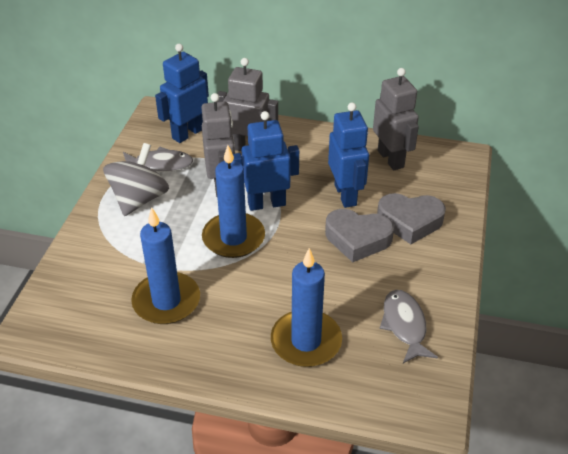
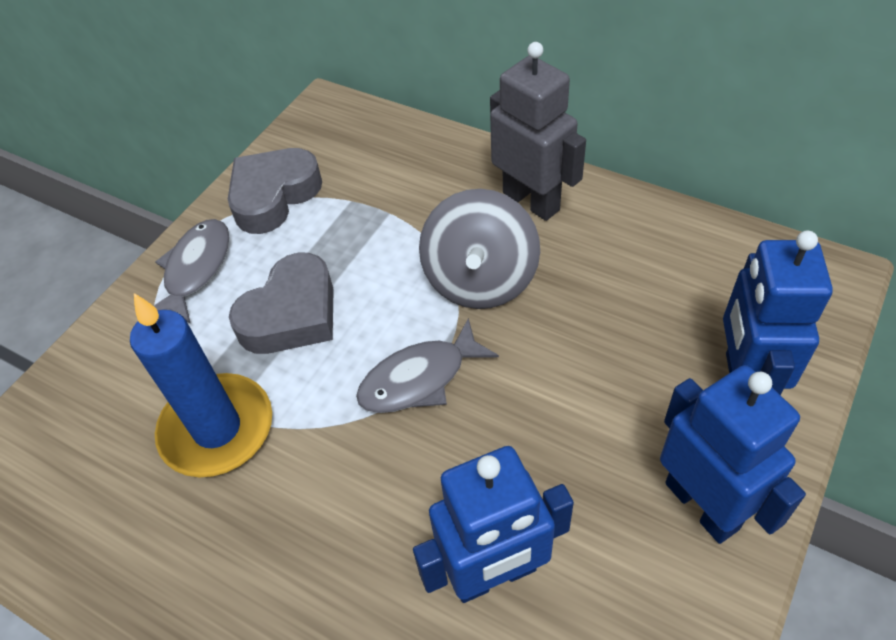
blue candle: 3 -> 1
grey robot: 3 -> 1

